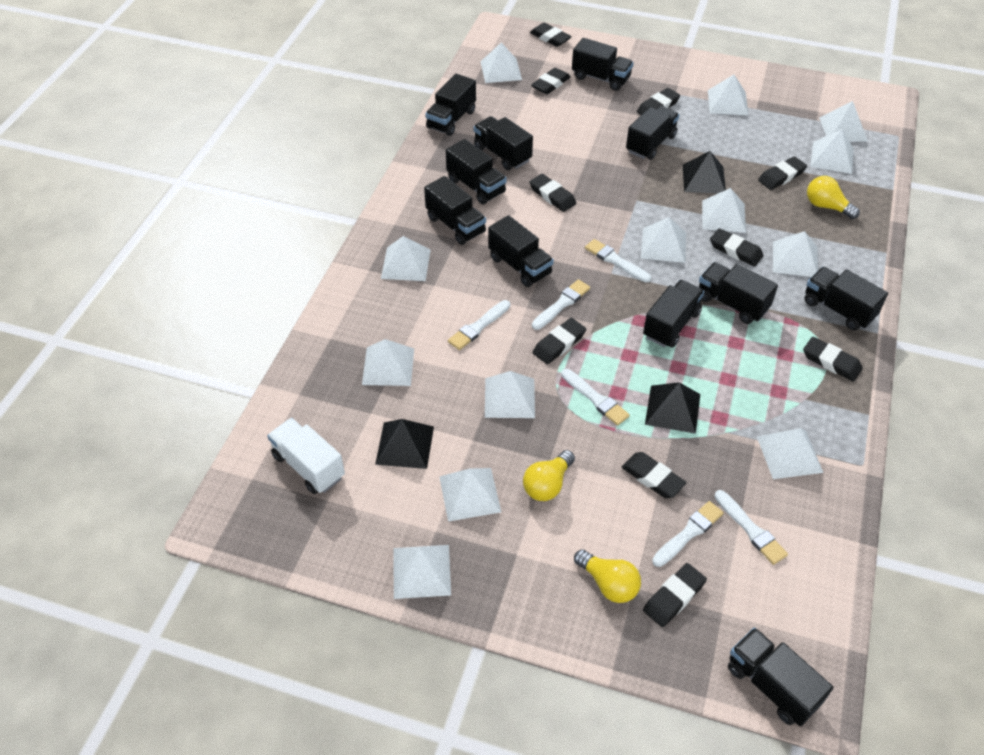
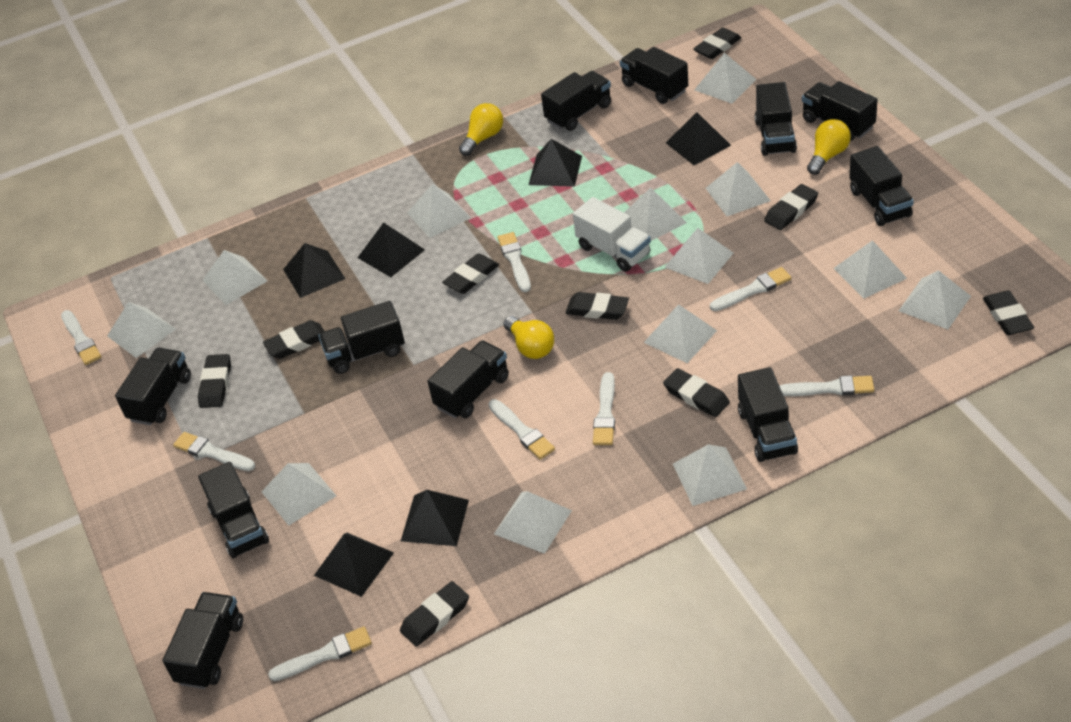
black eraser: 10 -> 9
black pyramid: 3 -> 6
white brush: 6 -> 8

